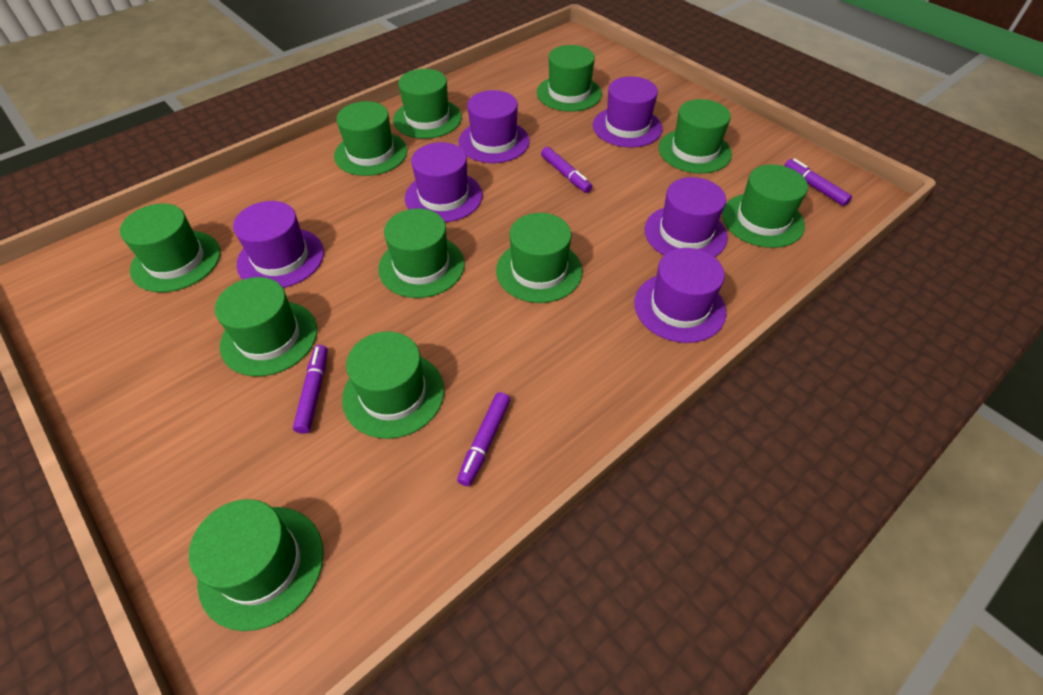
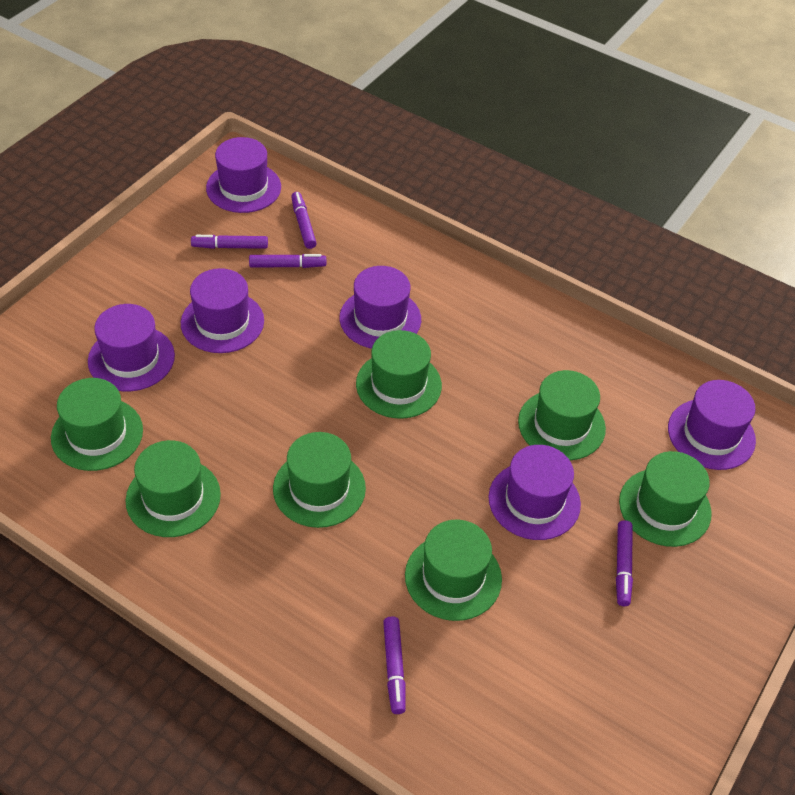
green hat: 11 -> 7
purple marker: 4 -> 5

